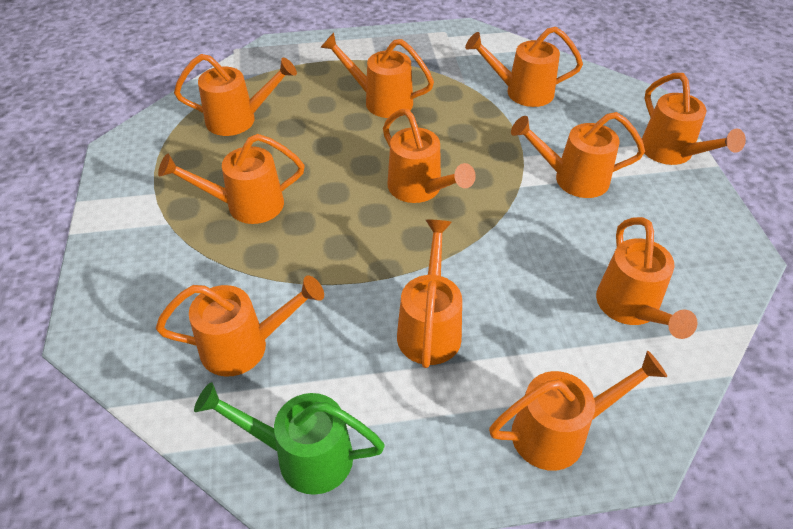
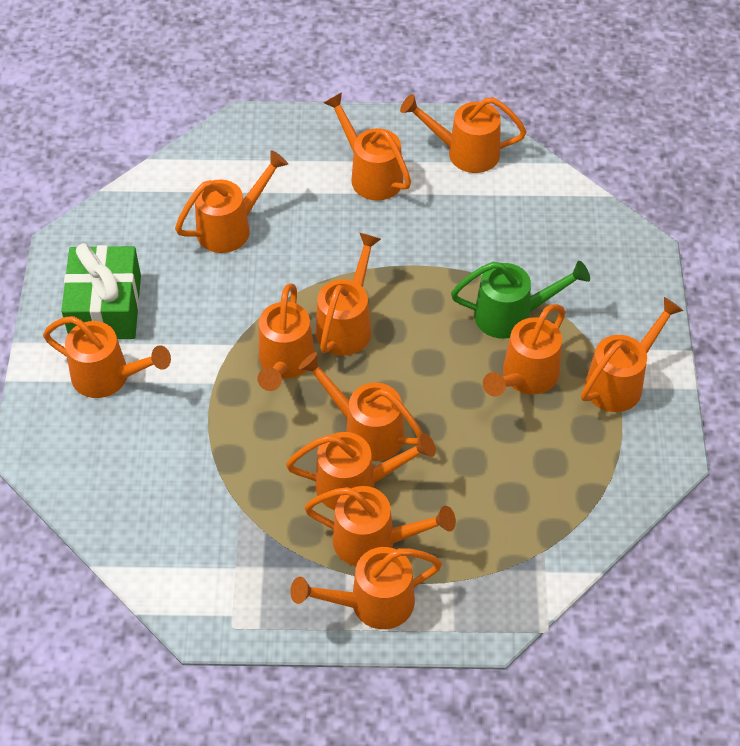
green gift: 0 -> 1
orange watering can: 11 -> 12

